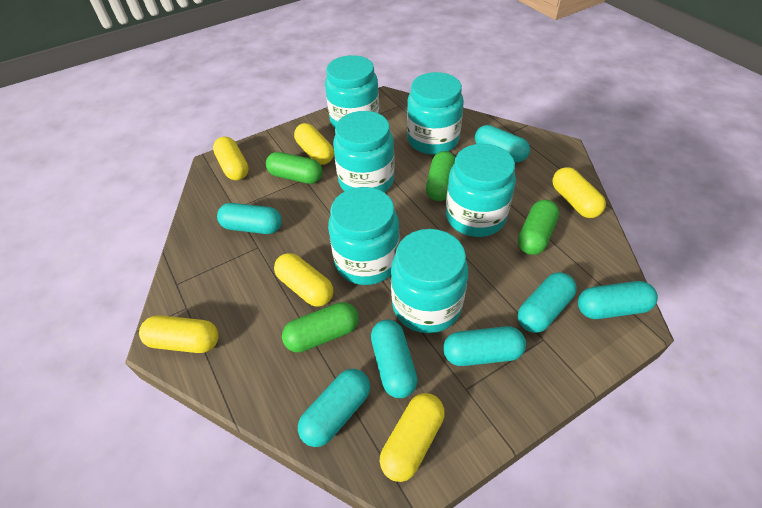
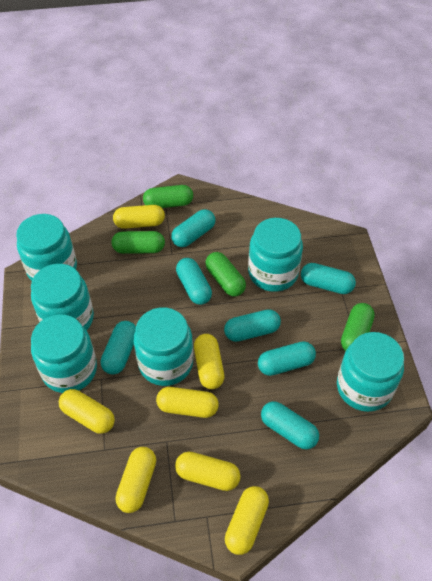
yellow capsule: 6 -> 7

